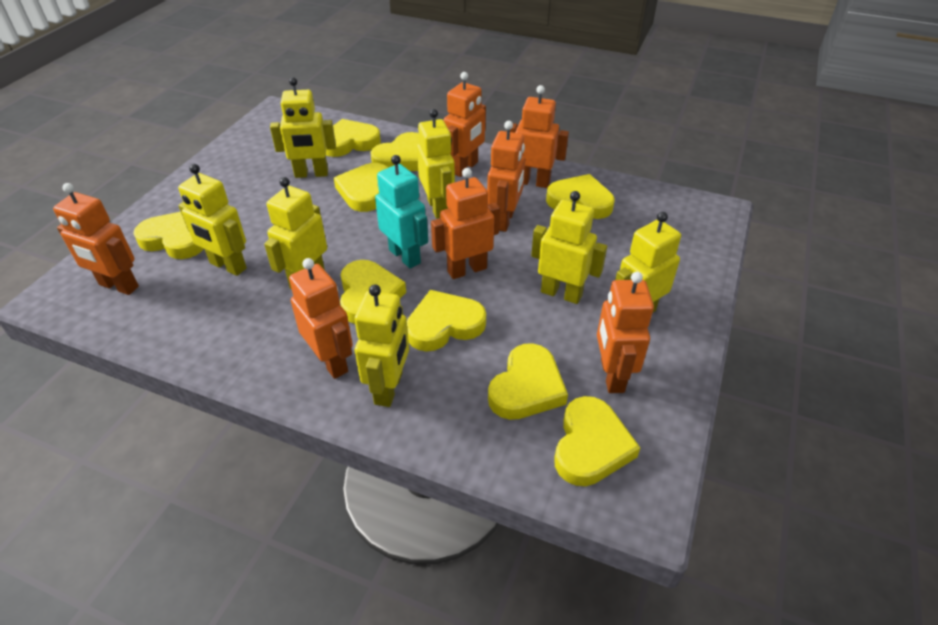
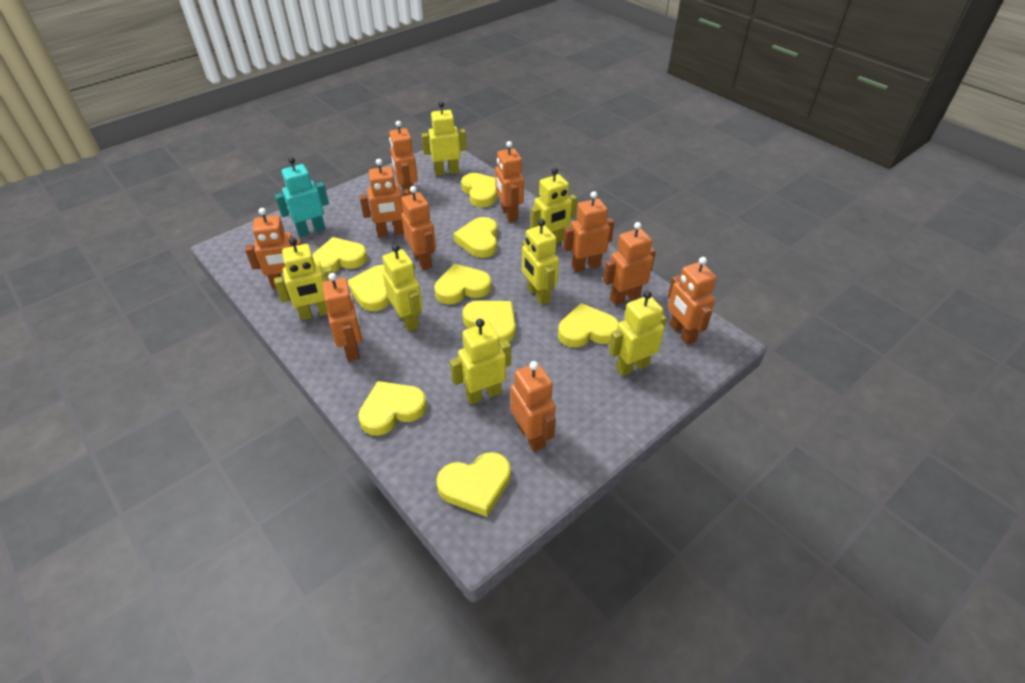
orange robot: 7 -> 10

